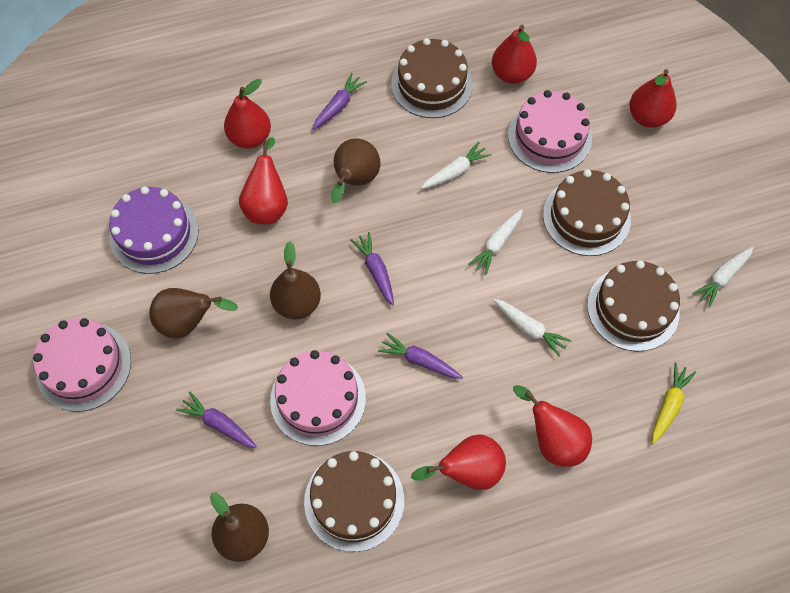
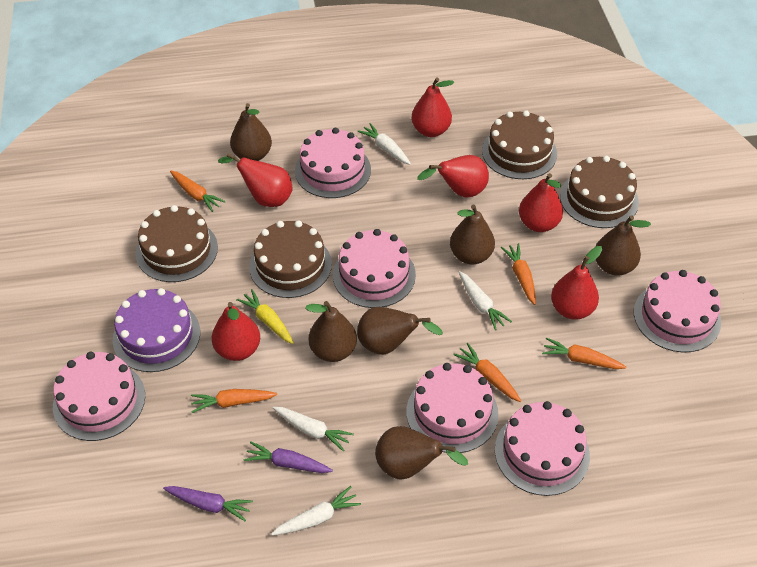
brown pear: 4 -> 6
orange carrot: 0 -> 5
pink cake: 3 -> 6
purple carrot: 4 -> 2

